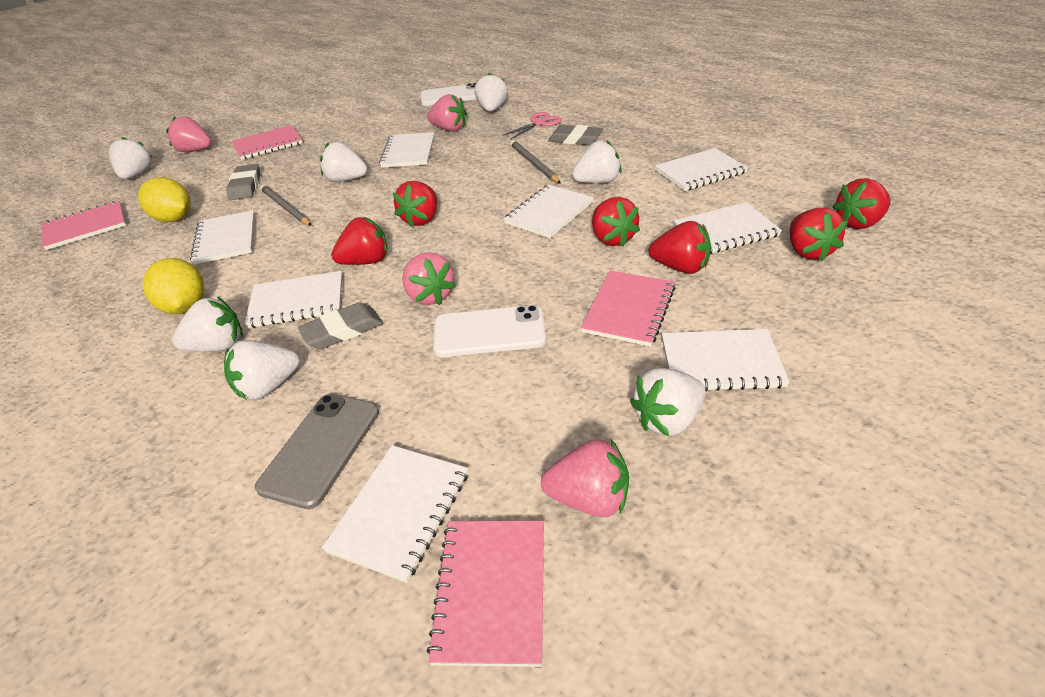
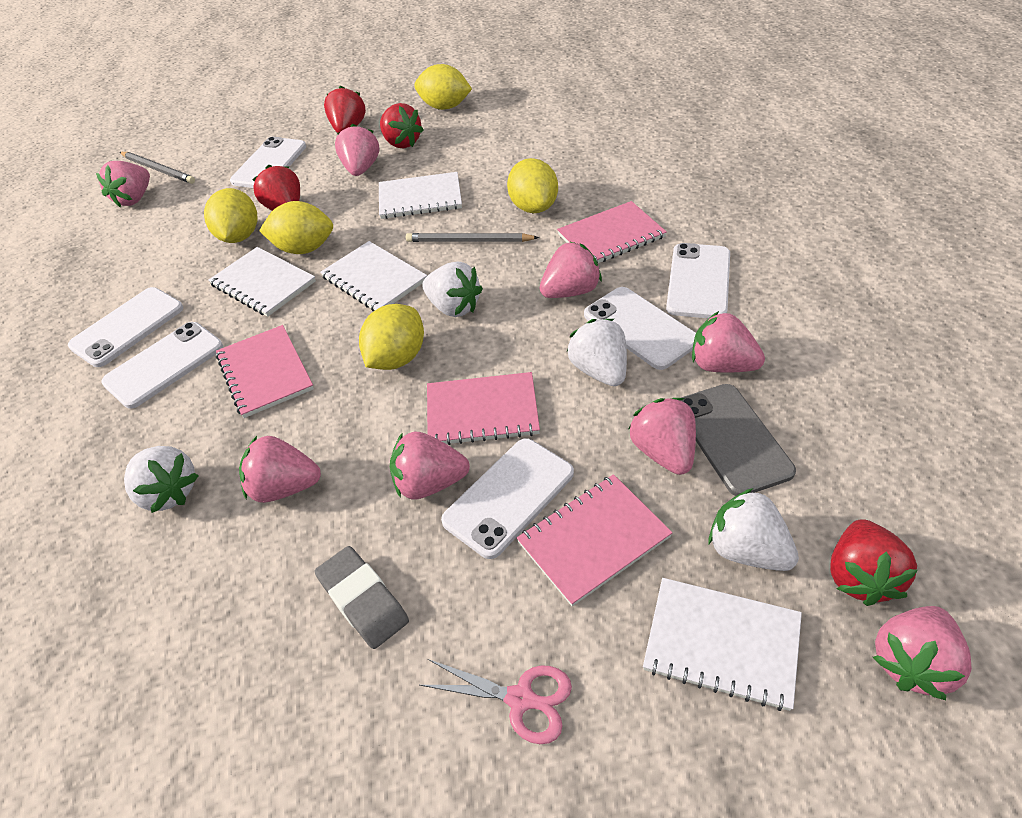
grey eraser: 3 -> 1
pink strawberry: 4 -> 8
red strawberry: 6 -> 4
white notebook: 8 -> 4
white phone: 2 -> 6
white strawberry: 7 -> 4
yellow lemon: 2 -> 5

